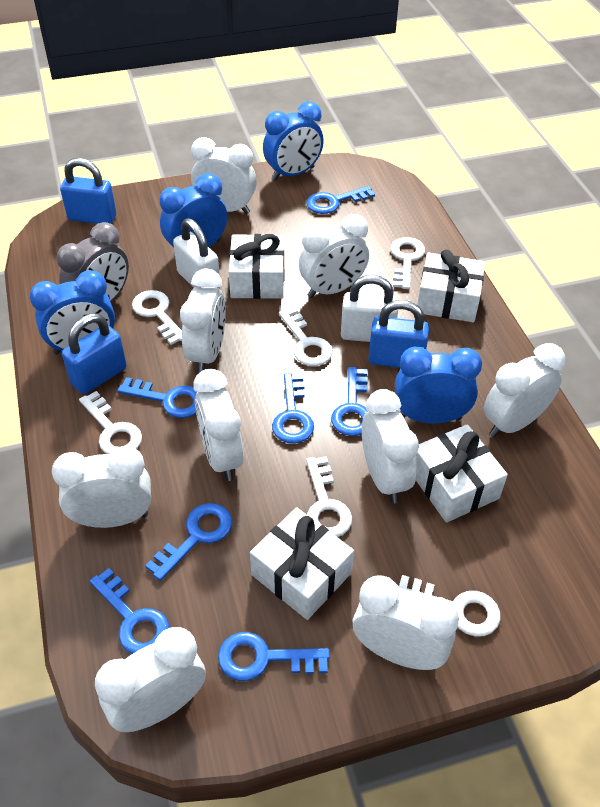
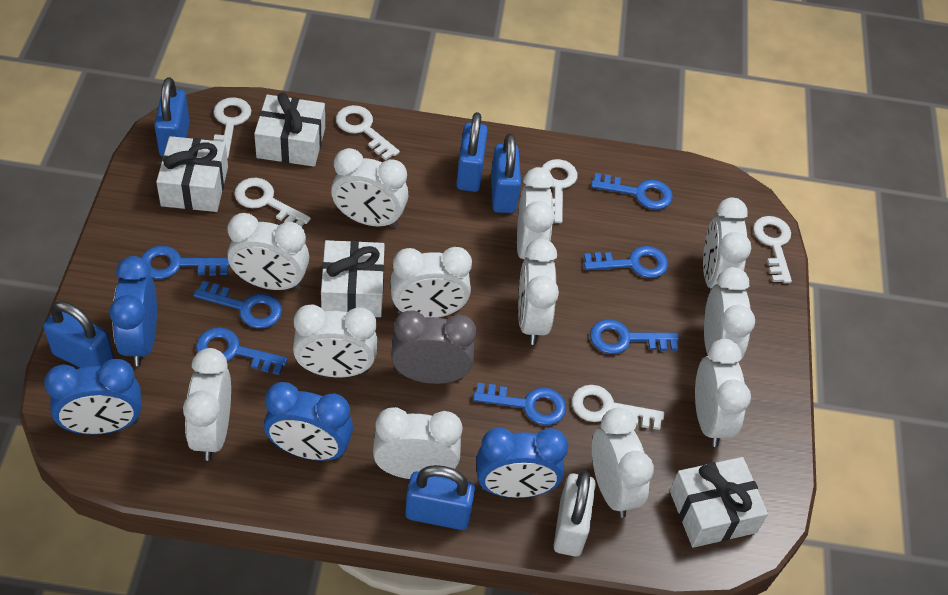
blue padlock: 3 -> 5
white clock: 9 -> 12
white padlock: 2 -> 1

